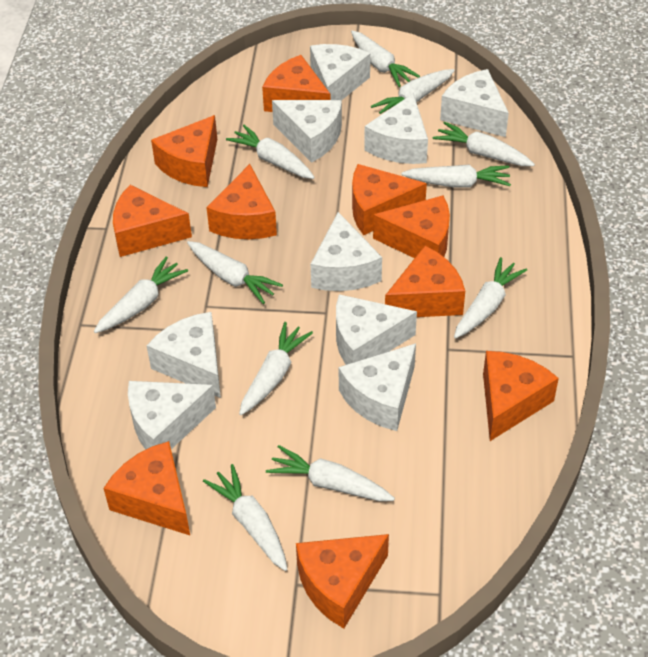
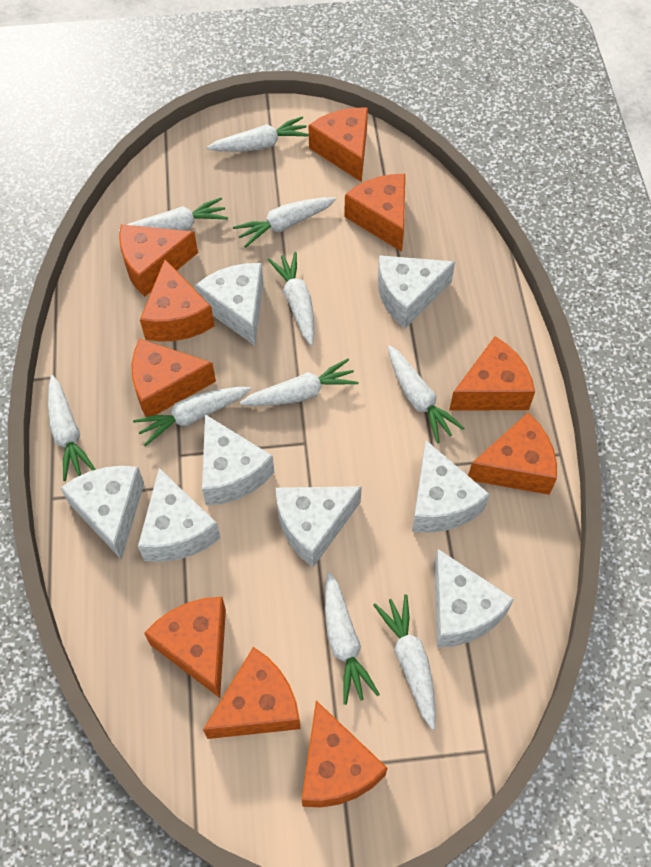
white carrot: 11 -> 10
white cheese: 9 -> 8

